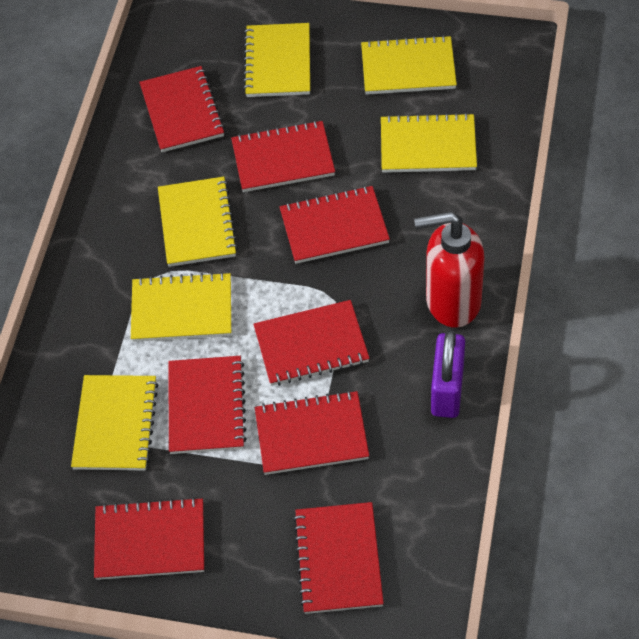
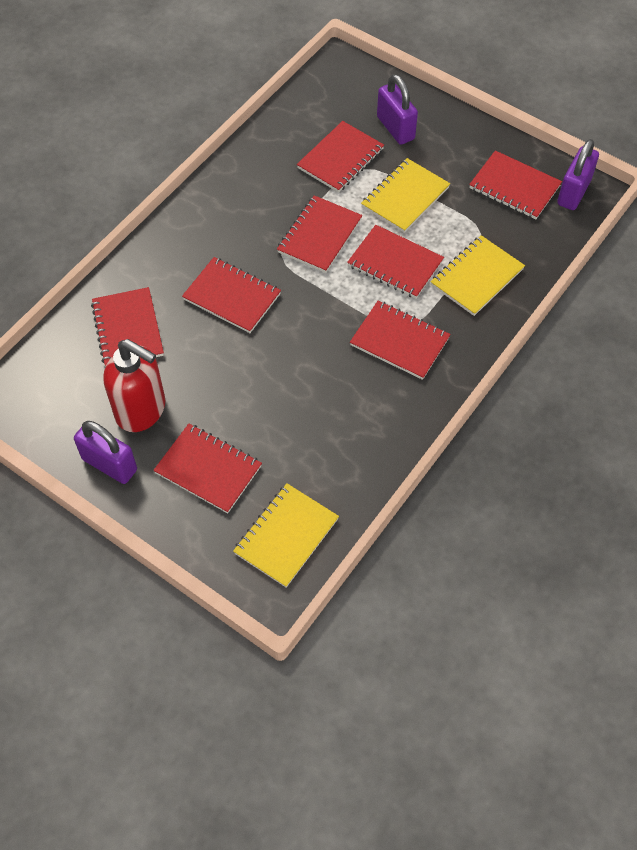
purple padlock: 1 -> 3
yellow notebook: 6 -> 3

